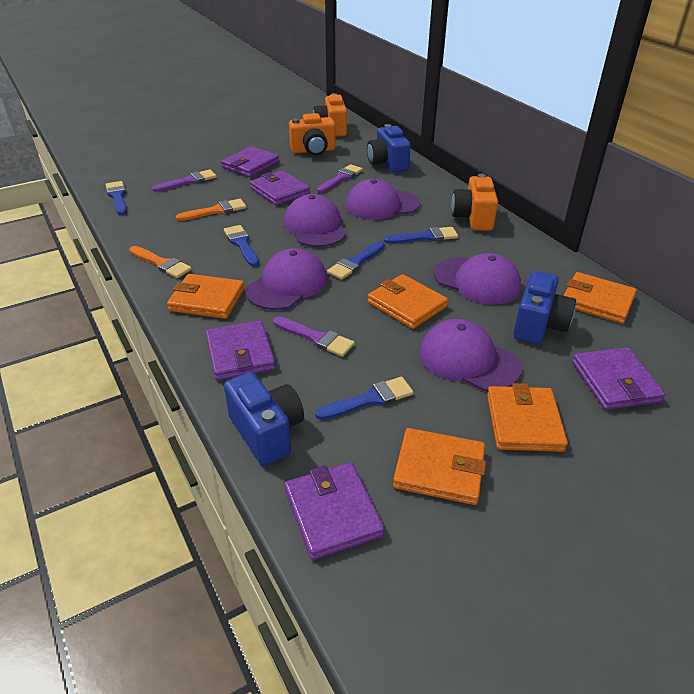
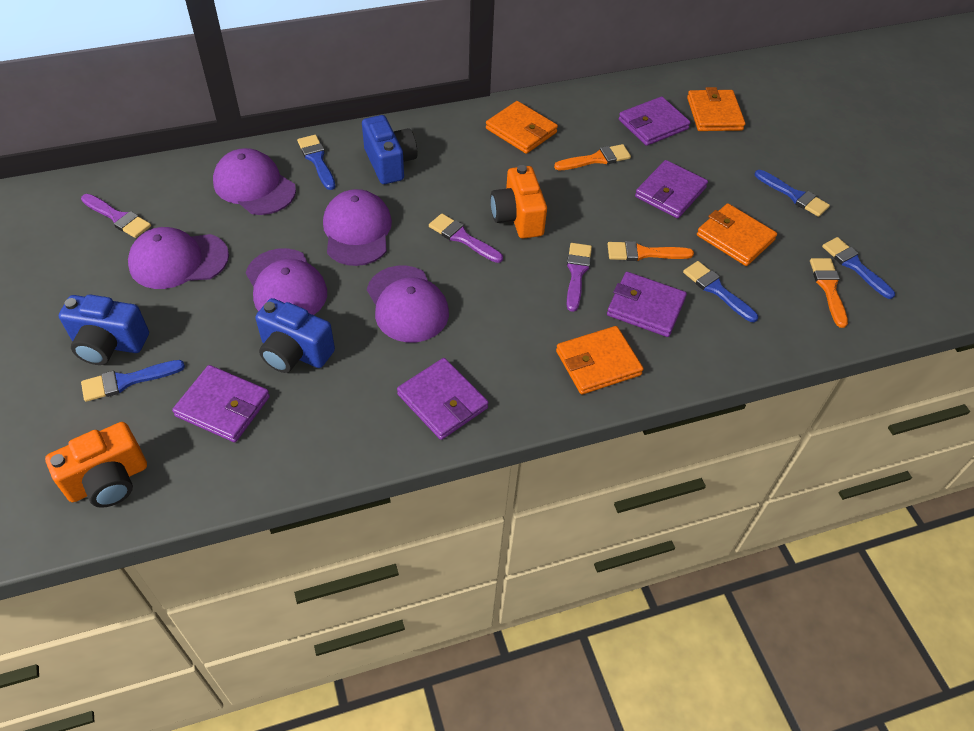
orange brush: 2 -> 3
orange camera: 3 -> 2
orange wallet: 5 -> 4

